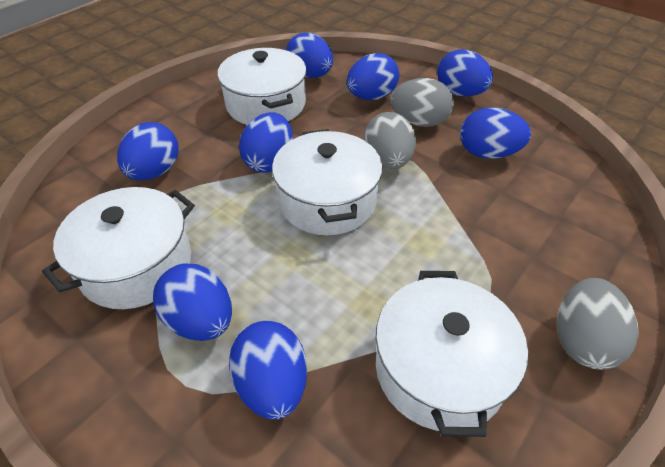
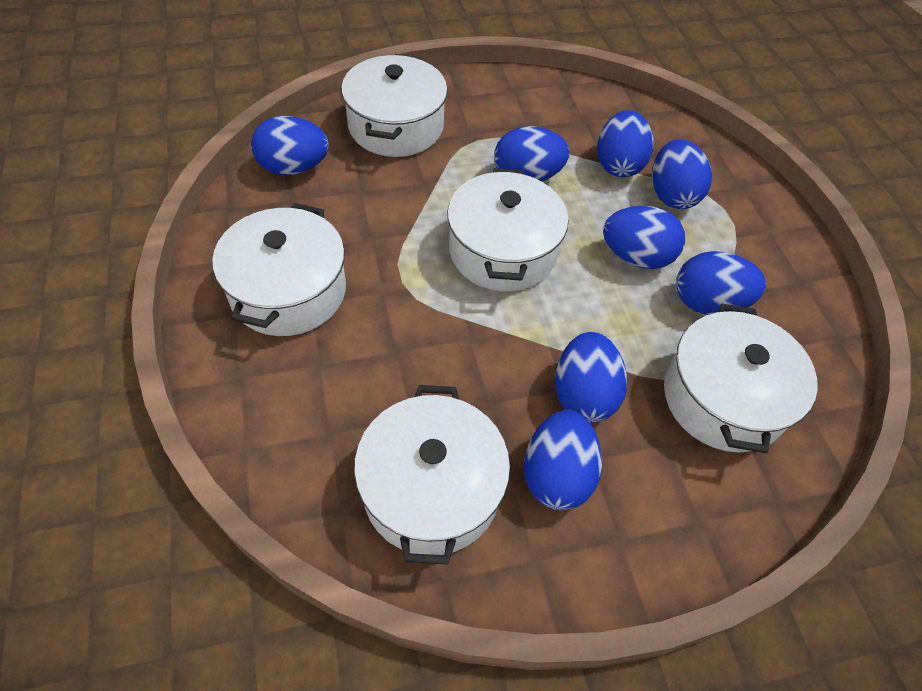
grey egg: 3 -> 0
white pot: 4 -> 5

